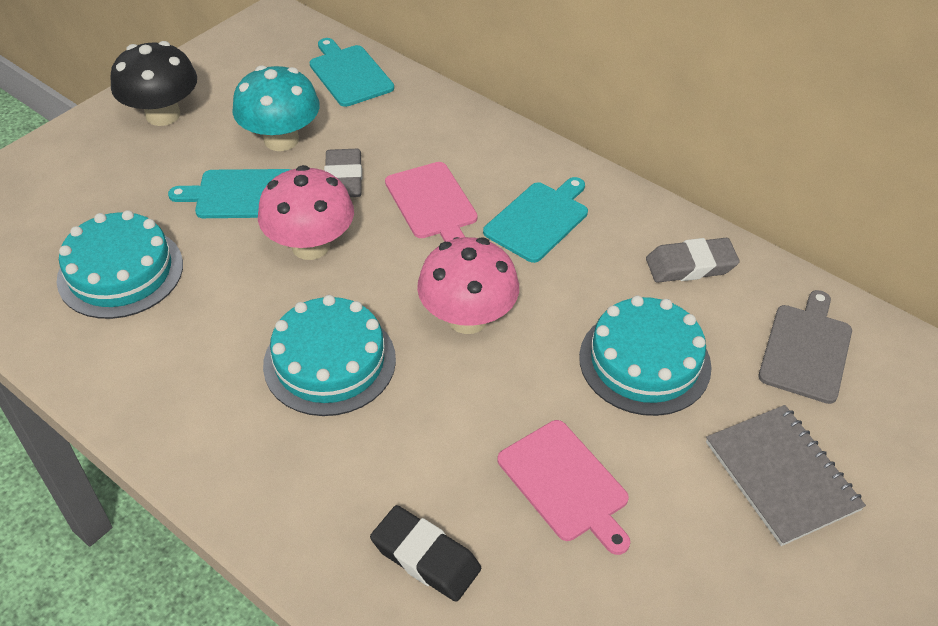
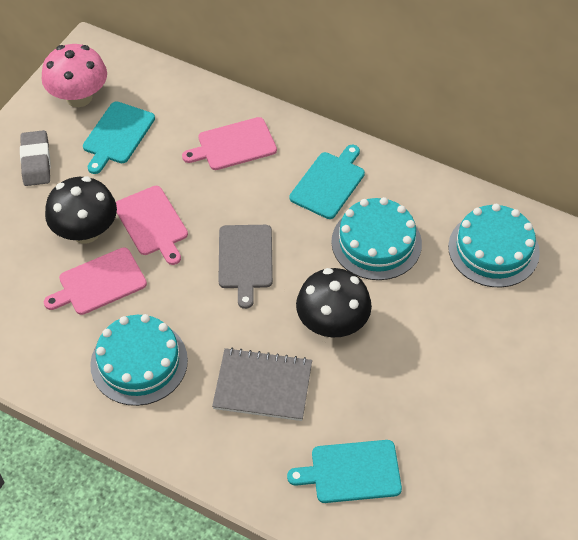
black eraser: 1 -> 0
black mushroom: 1 -> 2
grey eraser: 2 -> 1
pink cutting board: 2 -> 3
pink mushroom: 2 -> 1
turquoise mushroom: 1 -> 0

